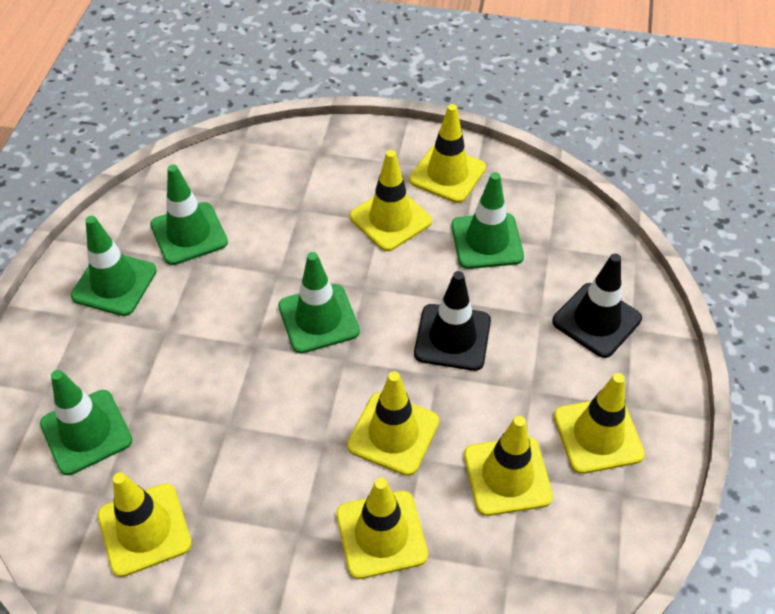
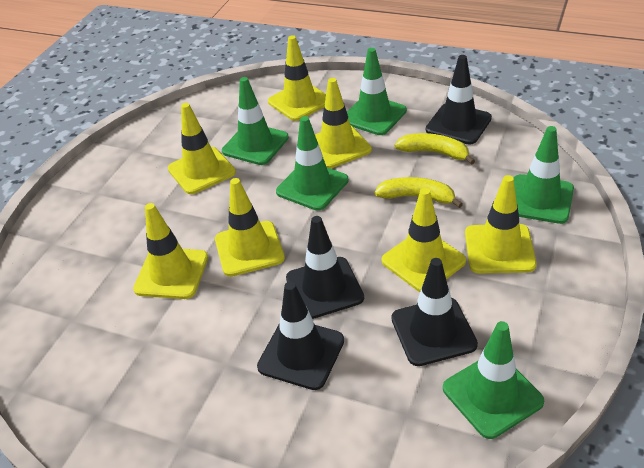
black traffic cone: 2 -> 4
yellow banana: 0 -> 2

